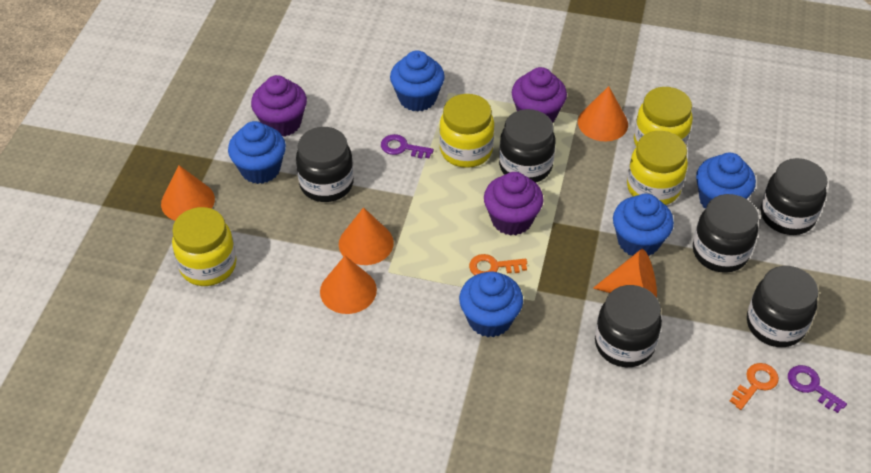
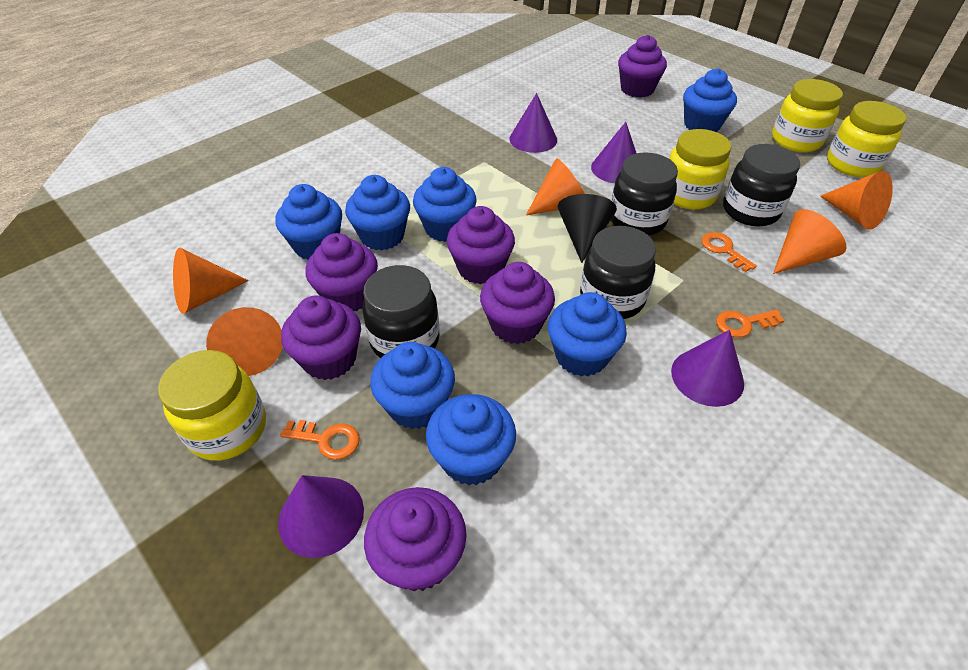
black cone: 0 -> 1
black jar: 6 -> 4
blue cupcake: 5 -> 7
orange key: 2 -> 3
purple cone: 0 -> 4
purple cupcake: 3 -> 6
purple key: 2 -> 0

